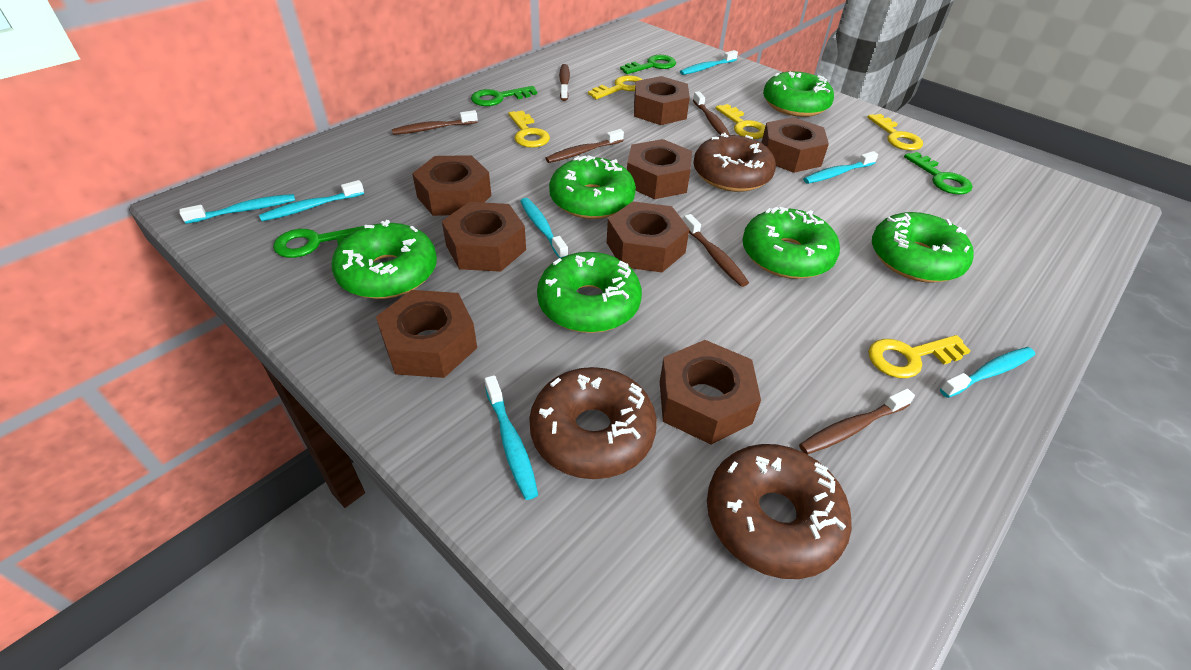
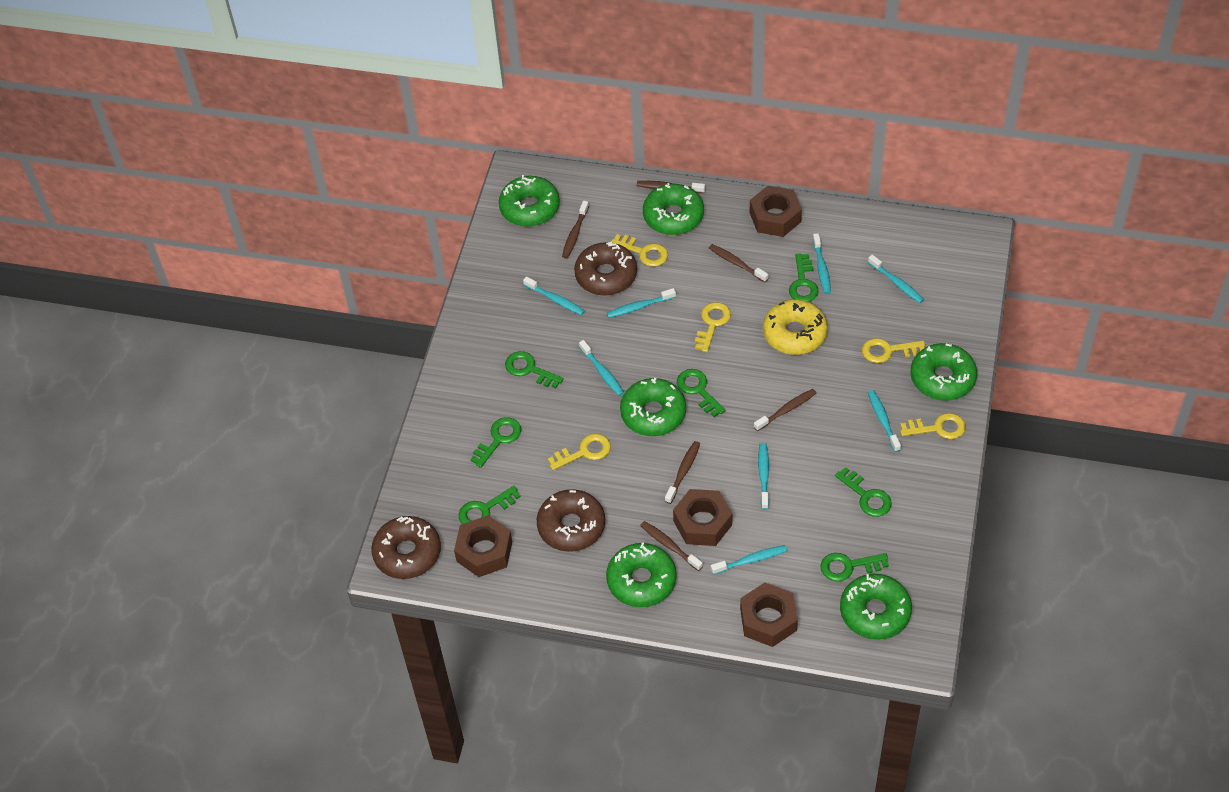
brown nut: 8 -> 4
green key: 4 -> 7
turquoise toothbrush: 7 -> 8
yellow donut: 0 -> 1

